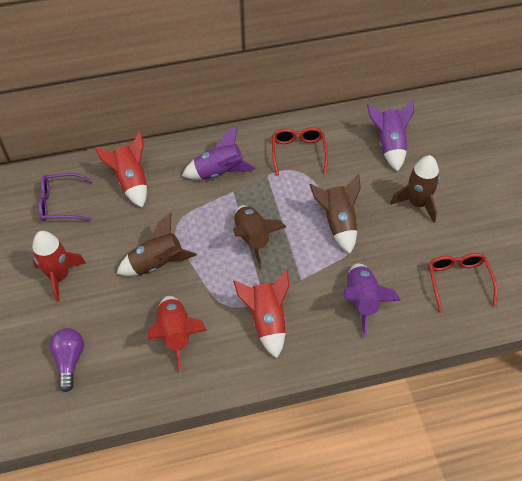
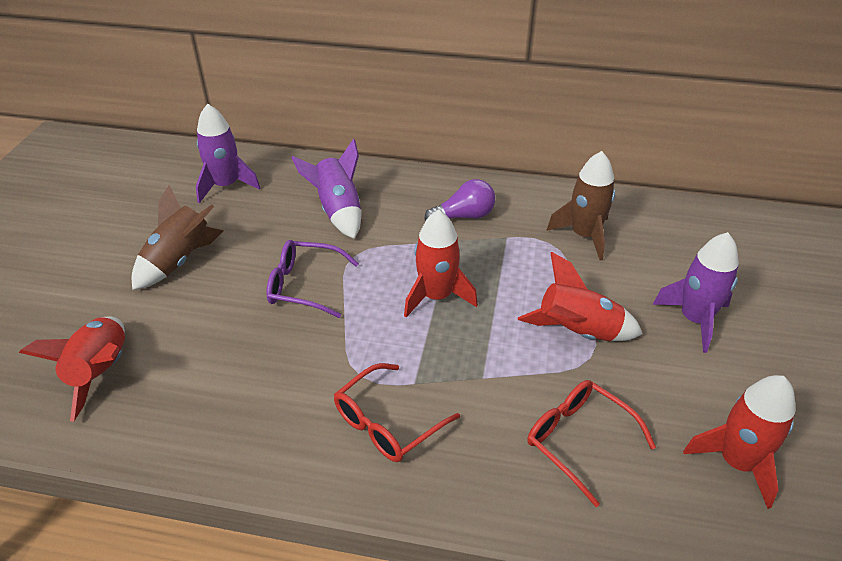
brown rocket: 4 -> 2

